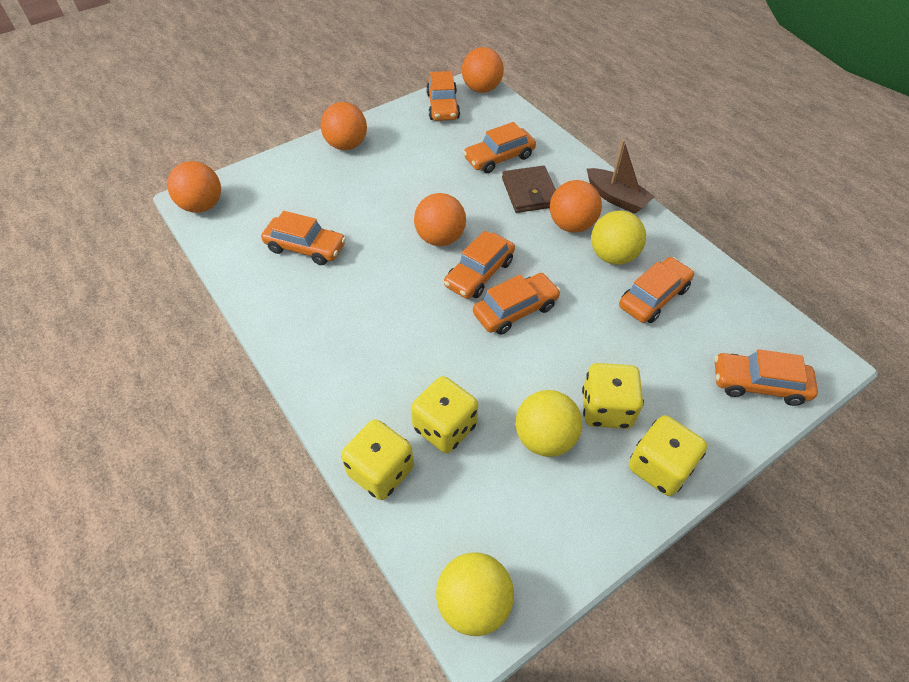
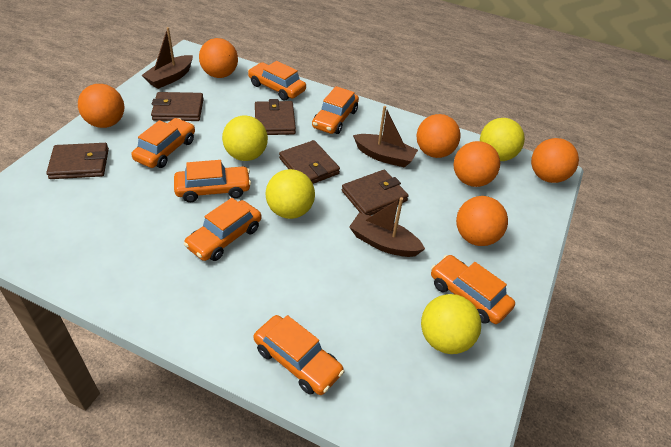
brown boat: 1 -> 3
brown wallet: 1 -> 5
orange ball: 5 -> 6
yellow ball: 3 -> 4
yellow dice: 4 -> 0

